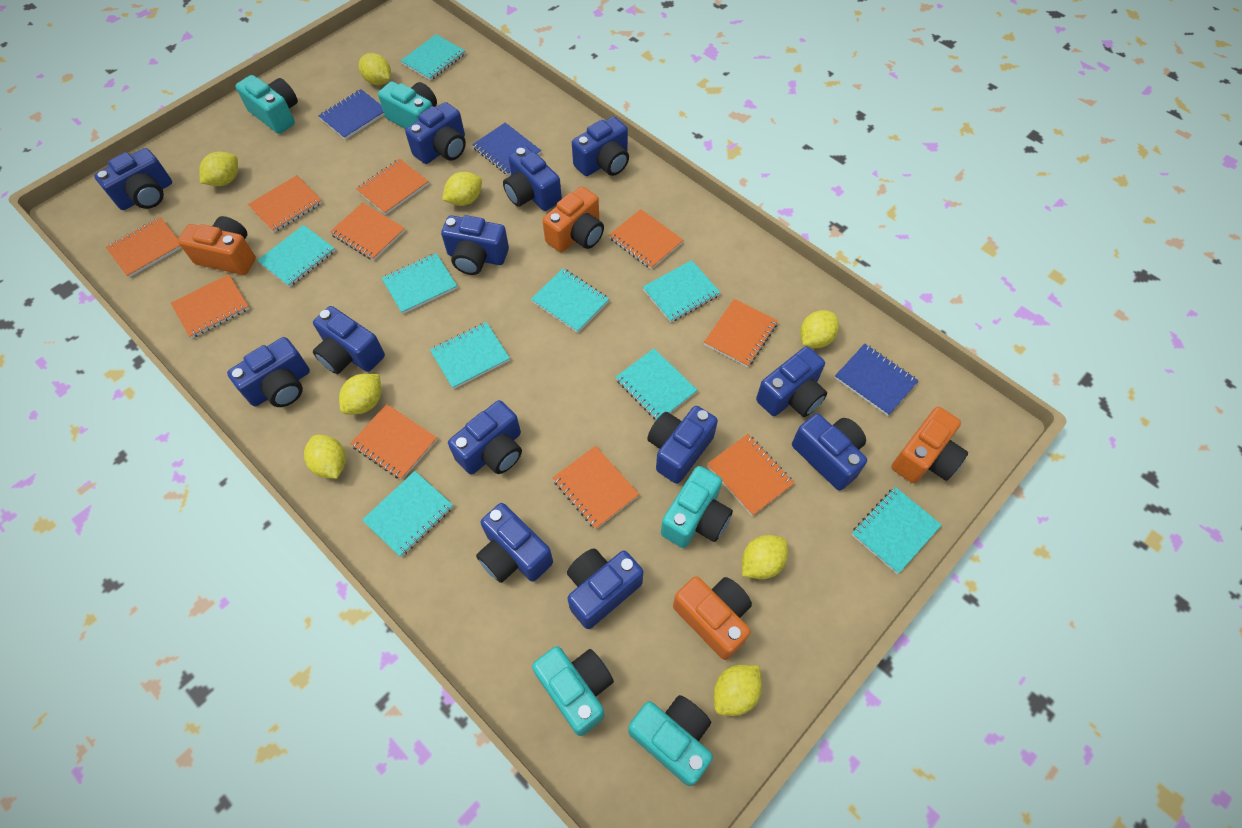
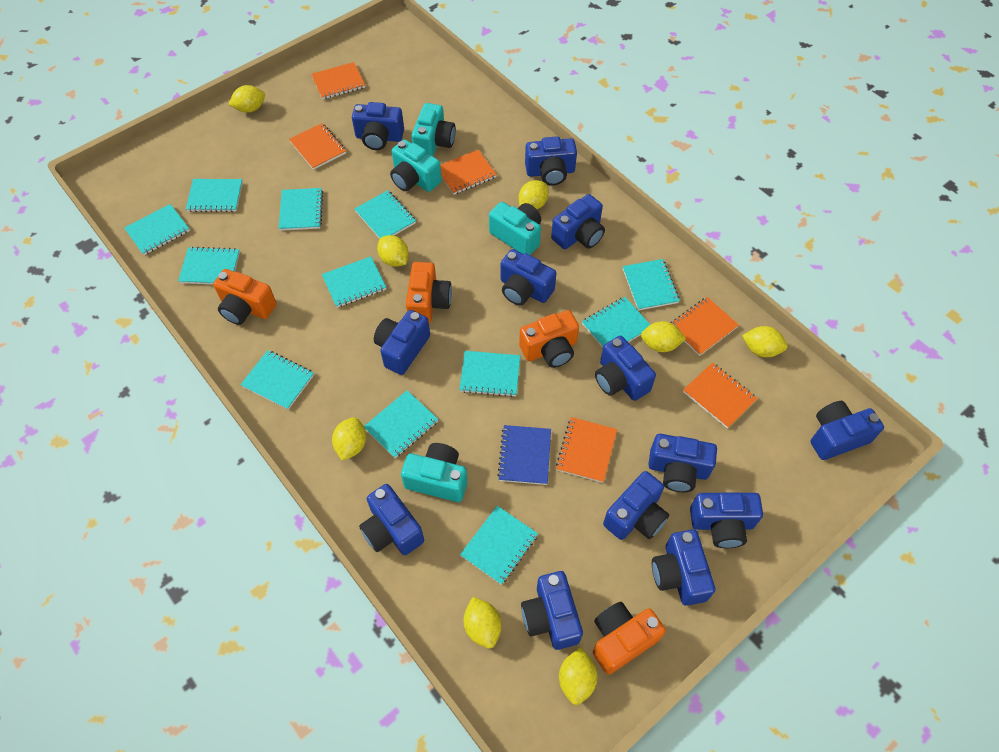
blue notebook: 3 -> 1
orange notebook: 10 -> 6
turquoise camera: 5 -> 4
turquoise notebook: 9 -> 12

